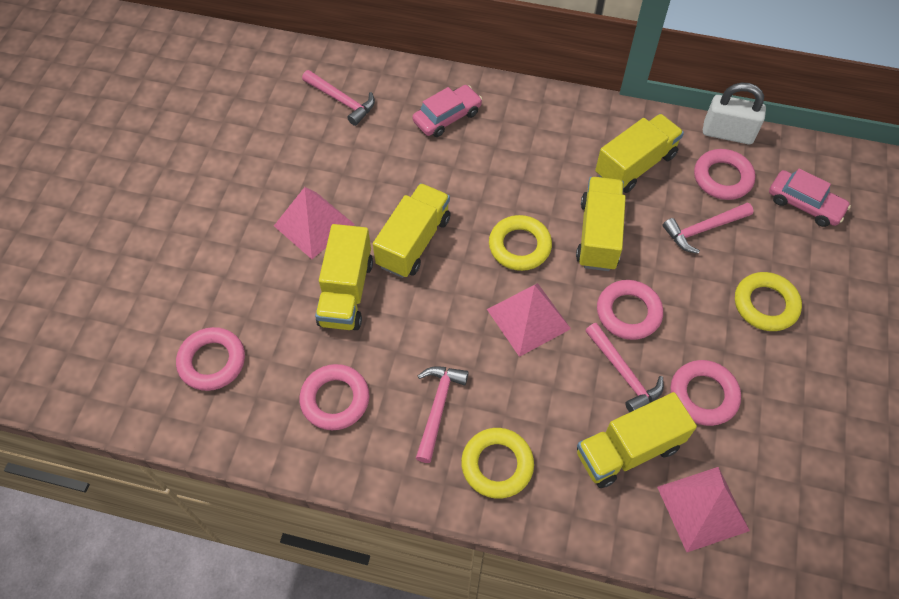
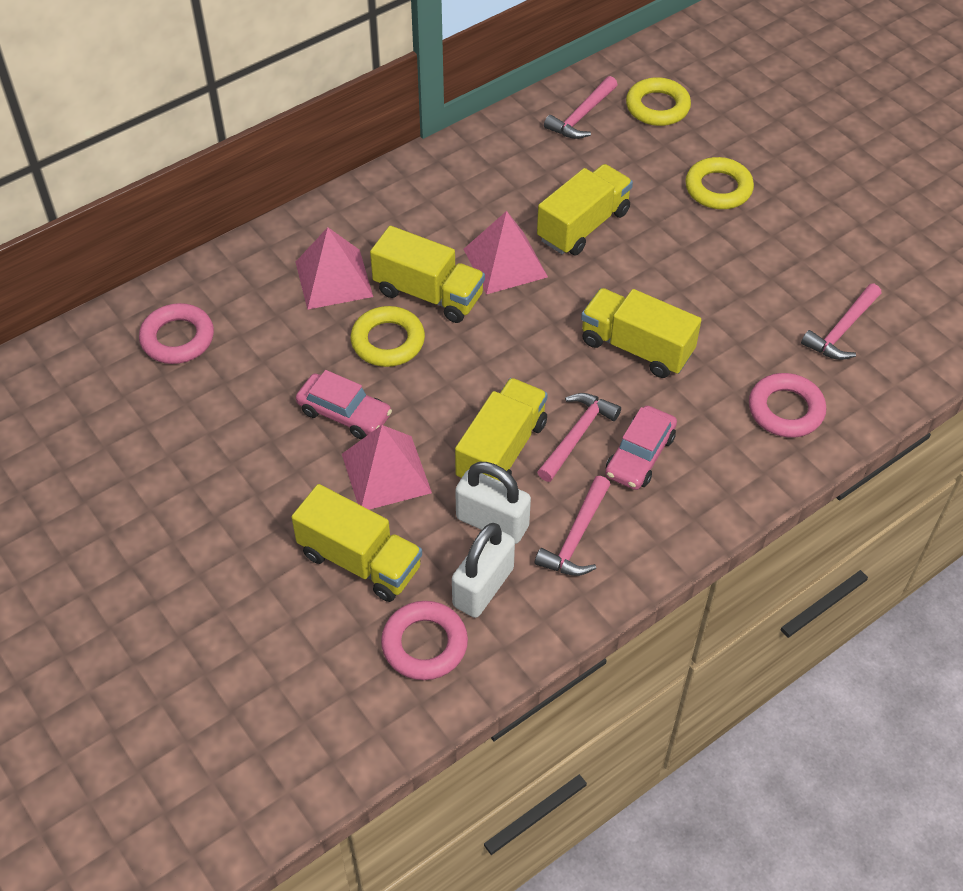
pink ring: 5 -> 3
white padlock: 1 -> 2

